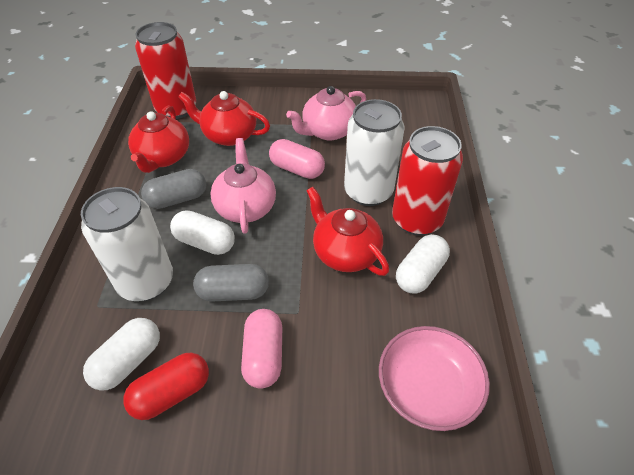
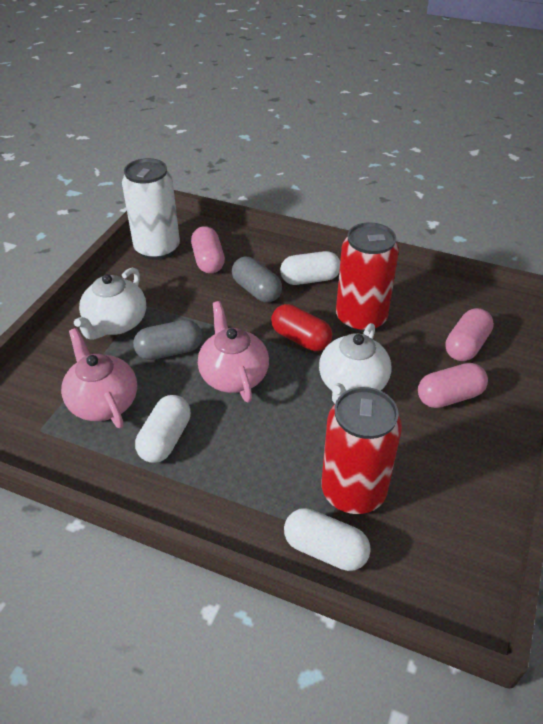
pink bowl: 1 -> 0
pink capsule: 2 -> 3
red teapot: 3 -> 0
white can: 2 -> 1
white teapot: 0 -> 2

